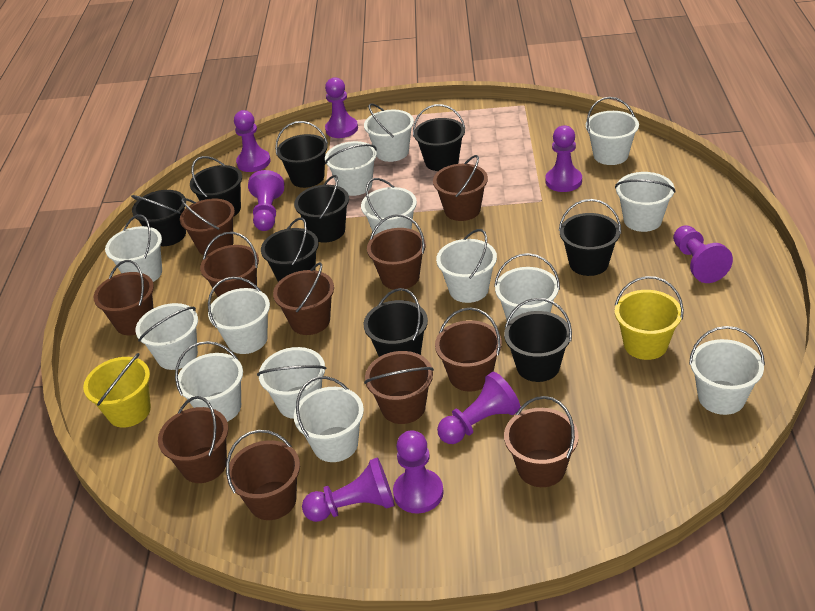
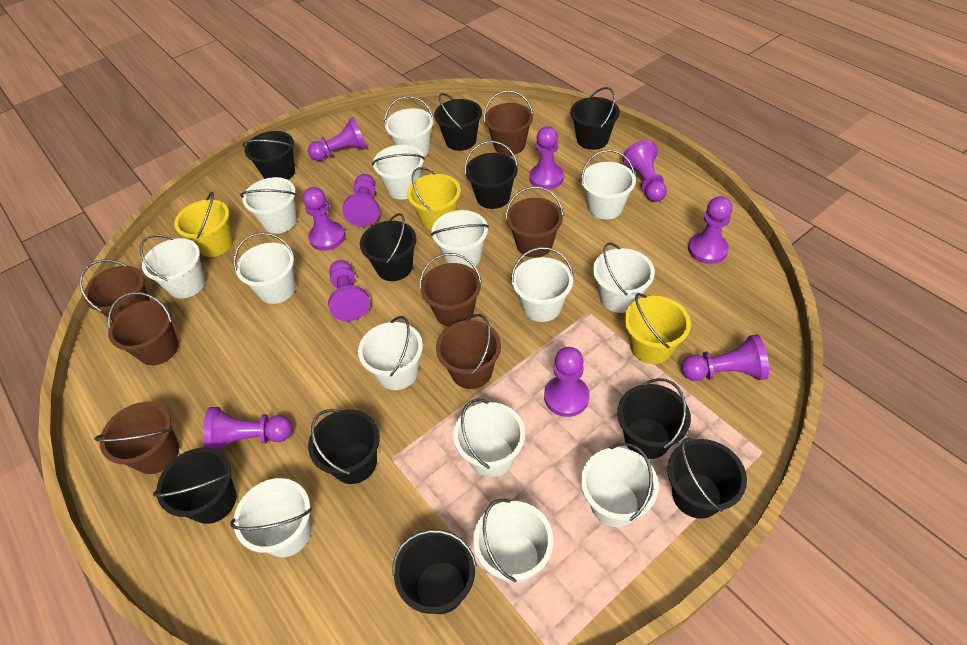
black bucket: 9 -> 10
brown bucket: 11 -> 7
purple pawn: 8 -> 10
yellow bucket: 2 -> 3

